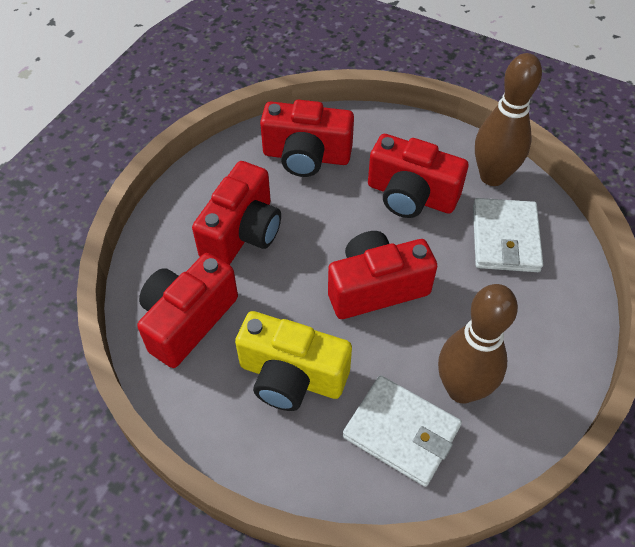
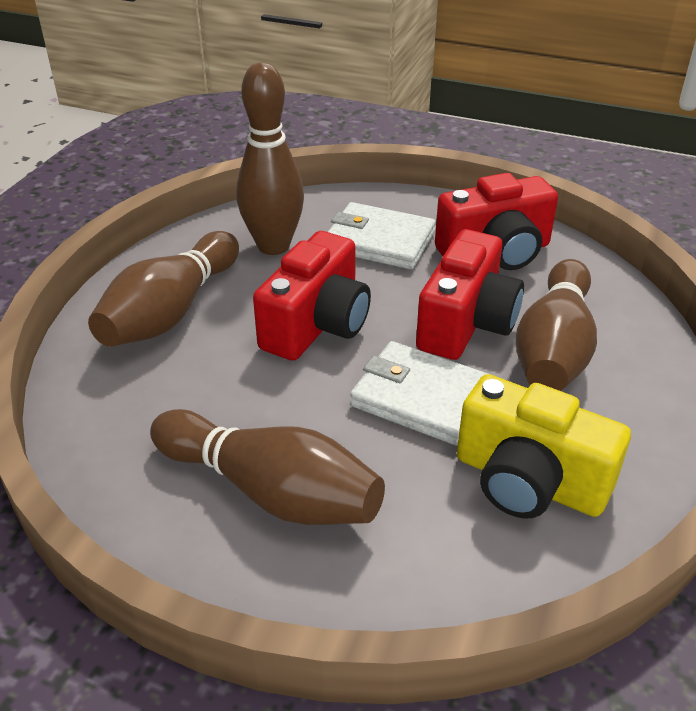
brown bowling pin: 2 -> 4
red camera: 5 -> 3

